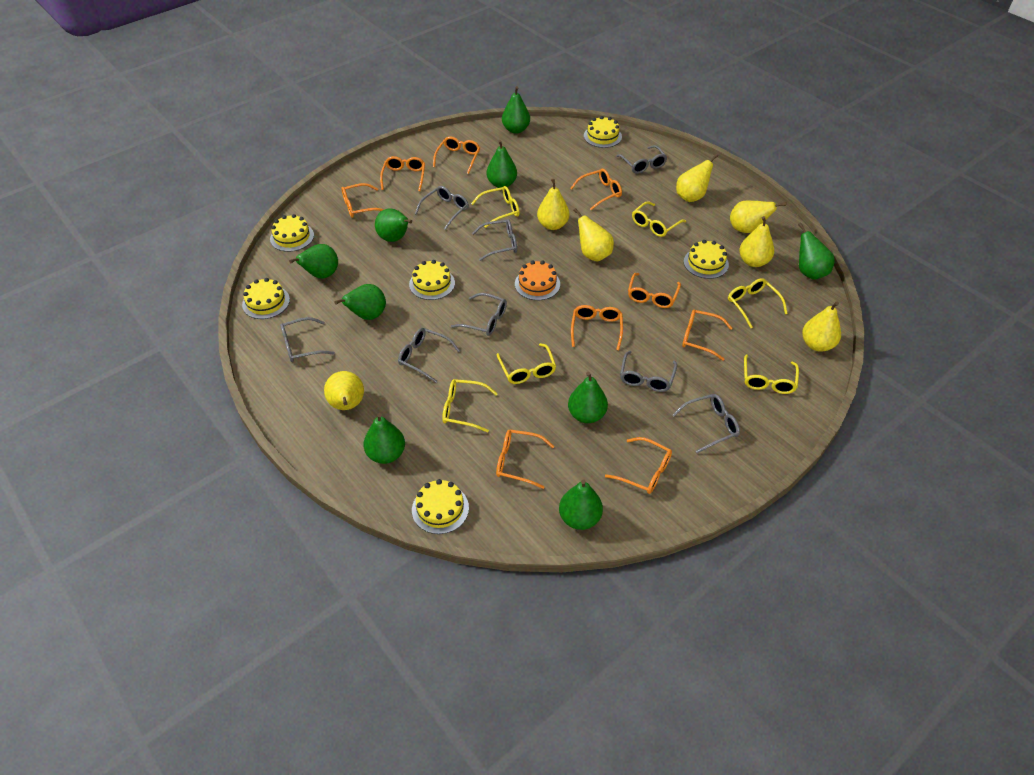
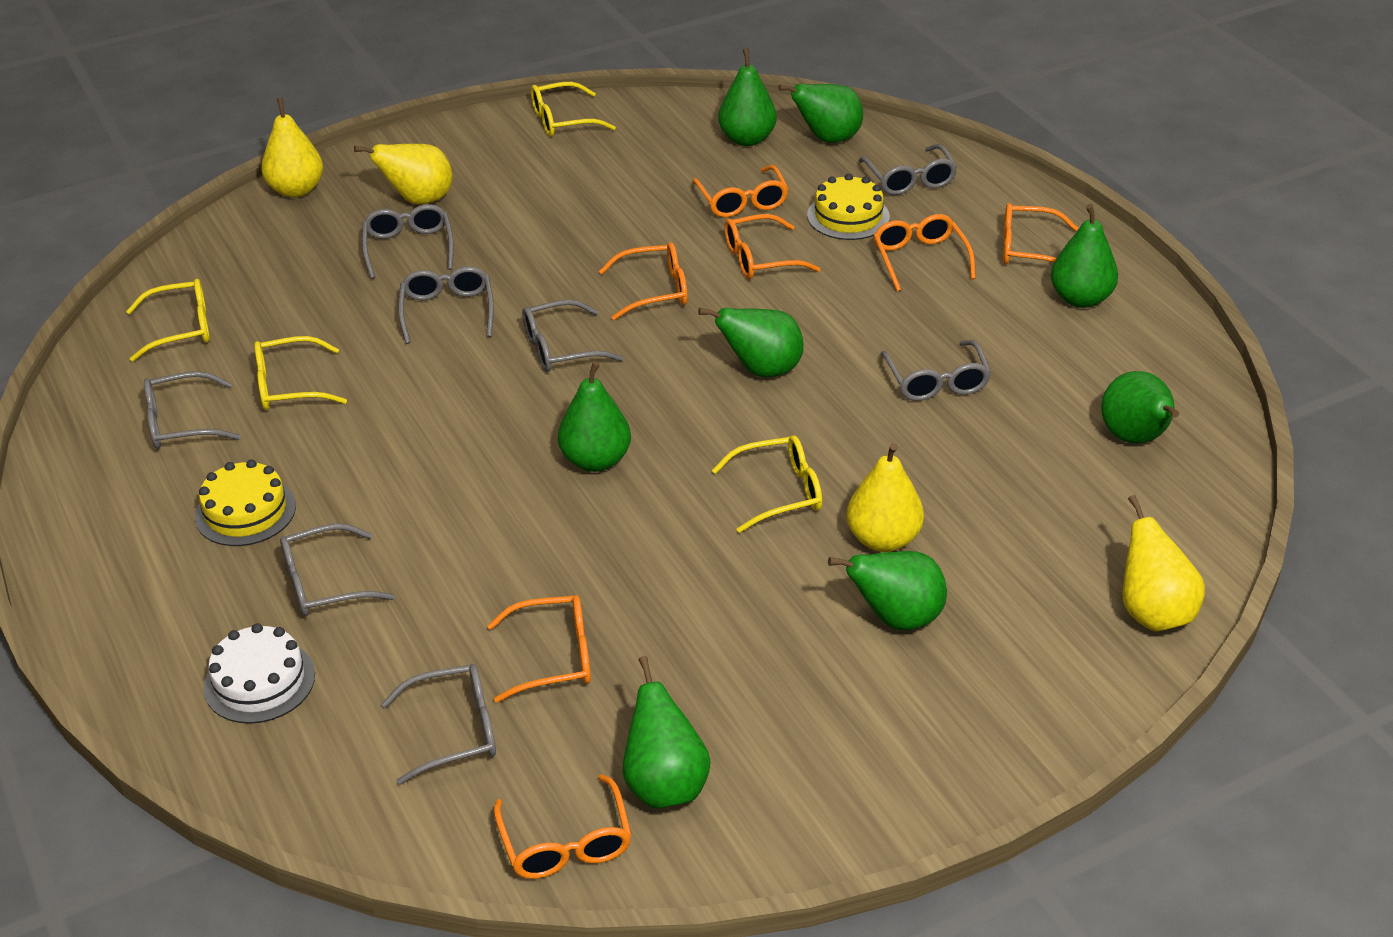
green pear: 9 -> 8
orange cake: 1 -> 0
orange glasses: 9 -> 7
white cake: 0 -> 1
yellow cake: 6 -> 2
yellow glasses: 6 -> 4
yellow pear: 7 -> 4

